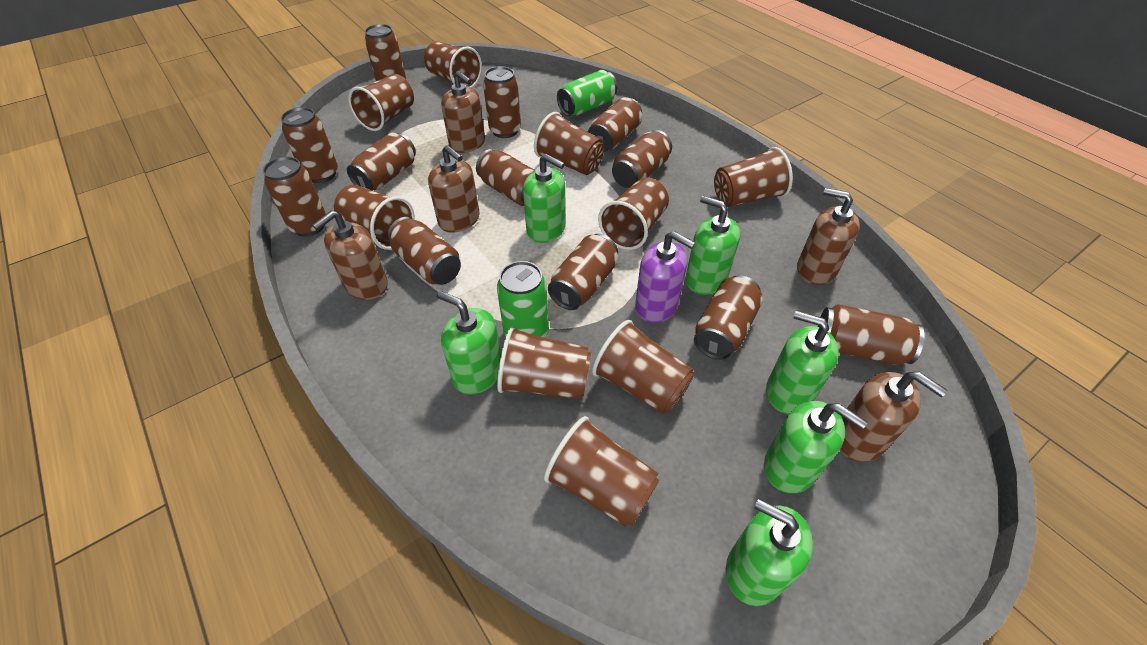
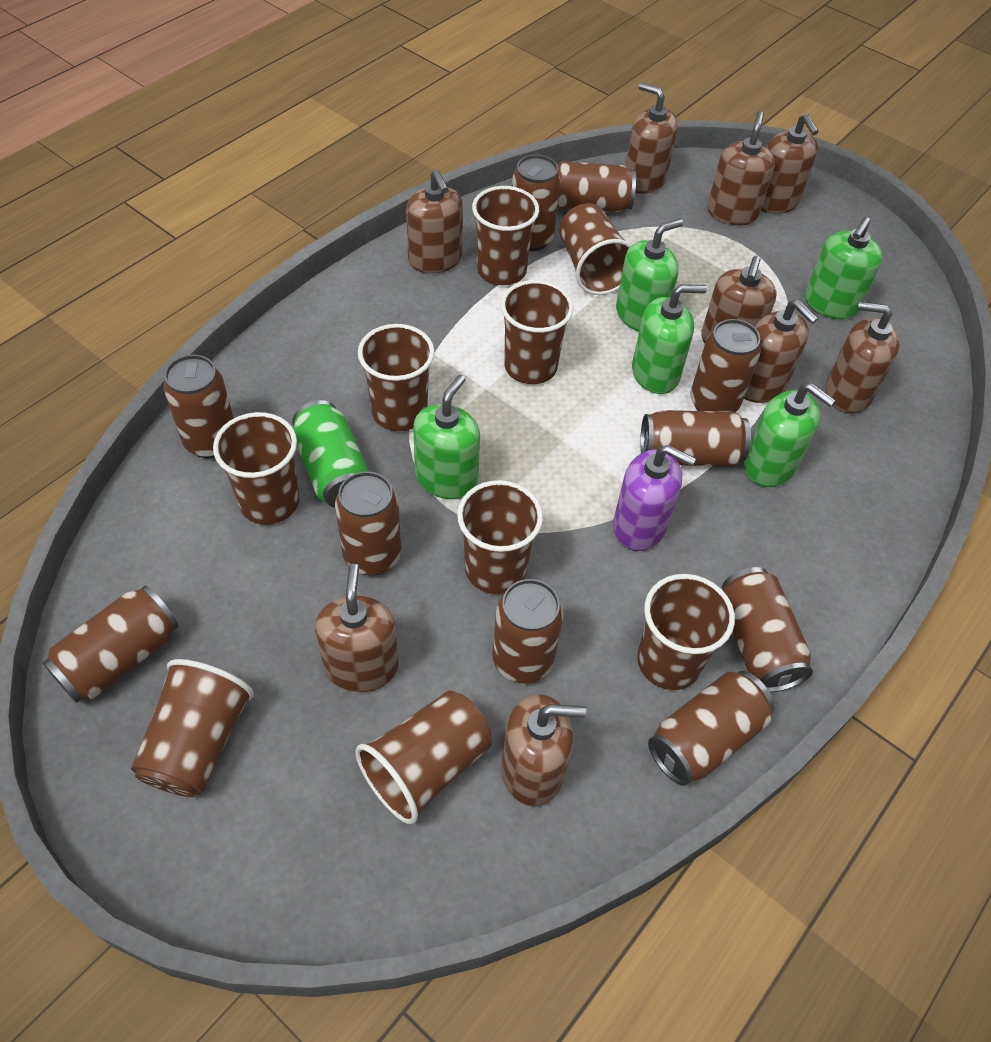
brown can: 12 -> 10
brown soap dispenser: 5 -> 9
green can: 2 -> 1
green soap dispenser: 6 -> 5

